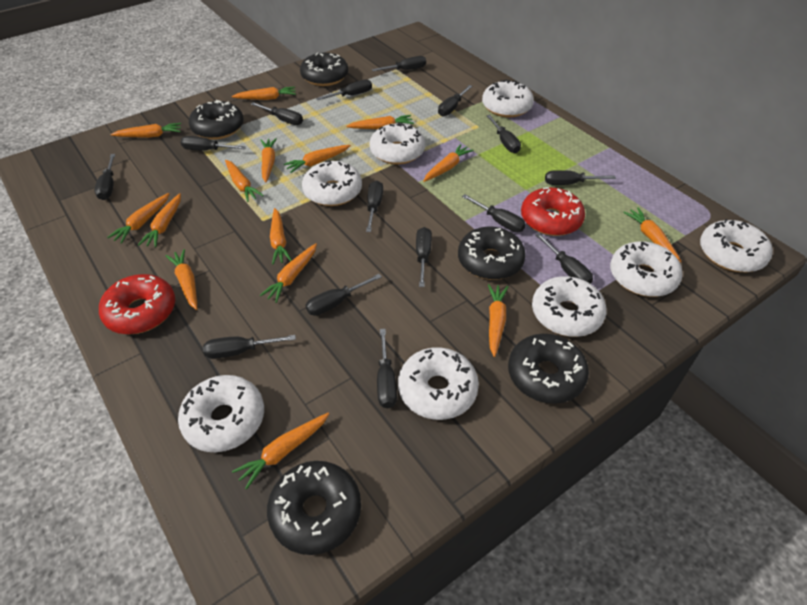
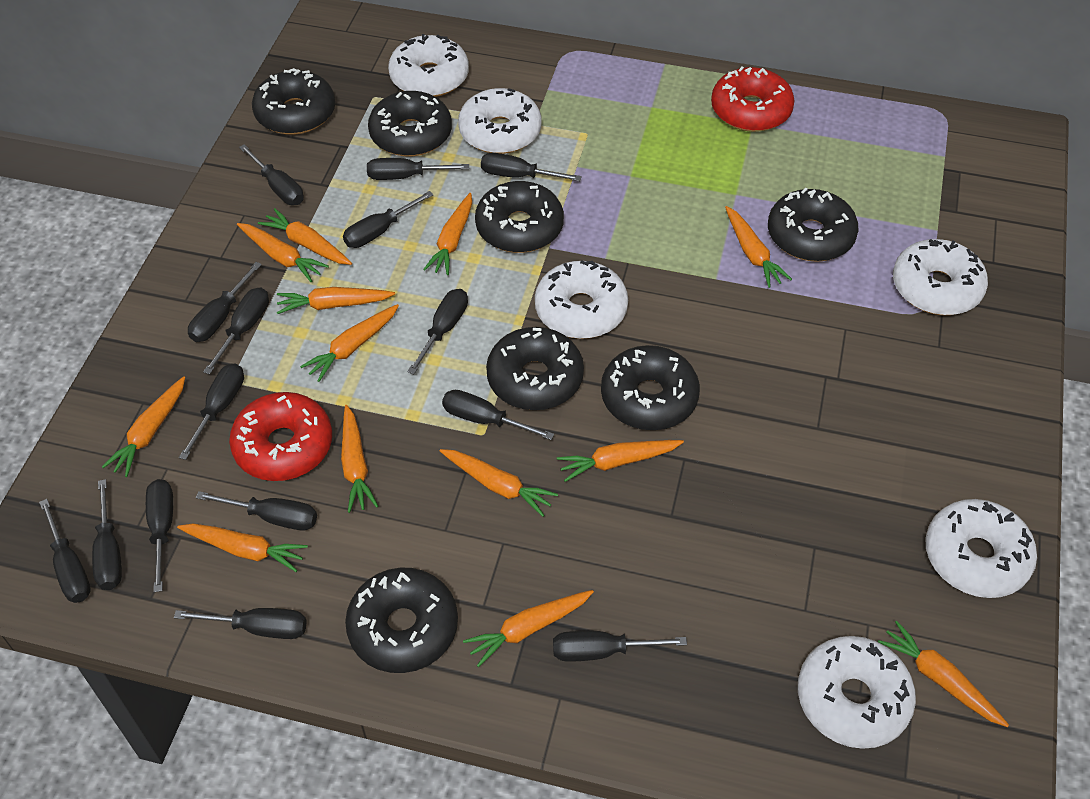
black donut: 5 -> 7
orange carrot: 15 -> 13
white donut: 8 -> 6

